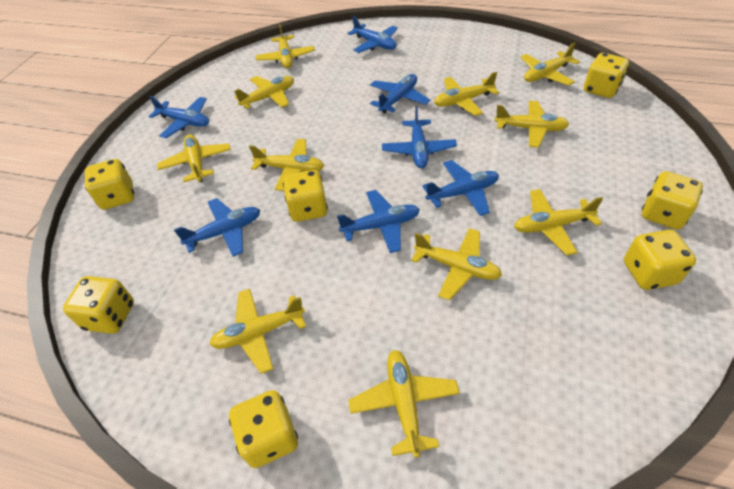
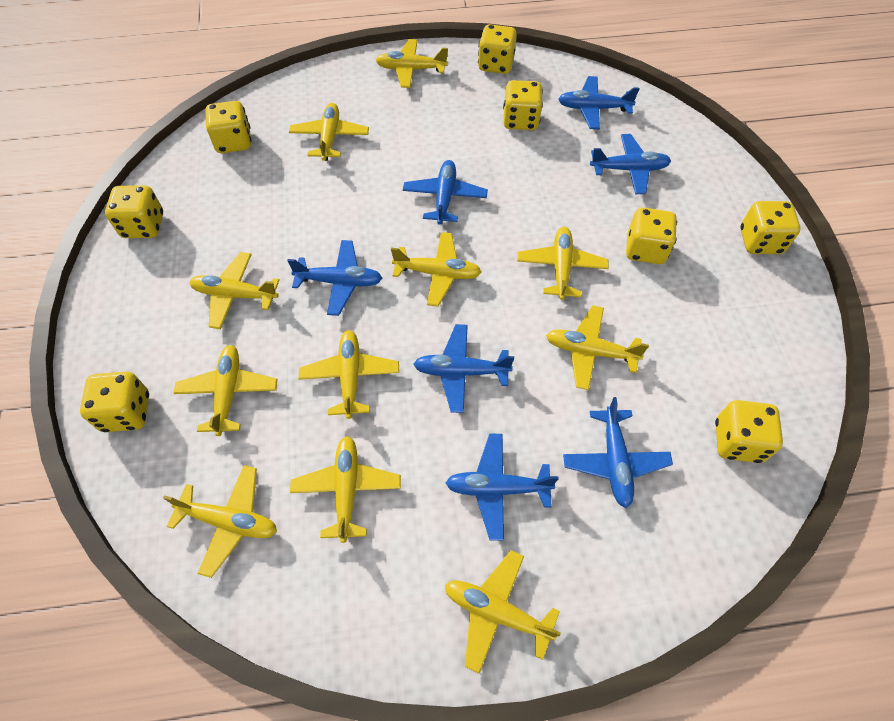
yellow dice: 7 -> 8

